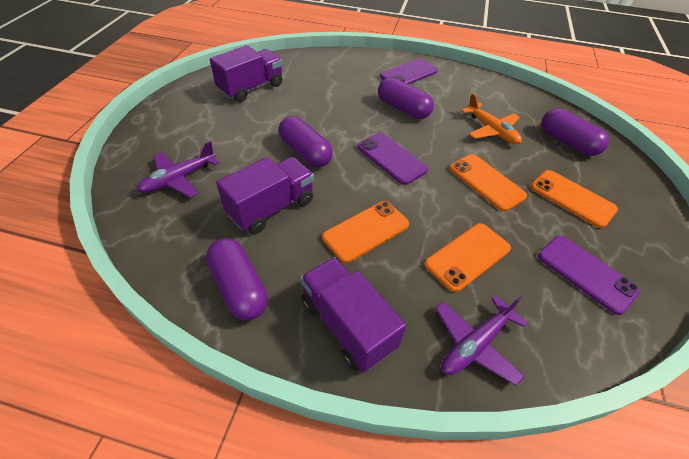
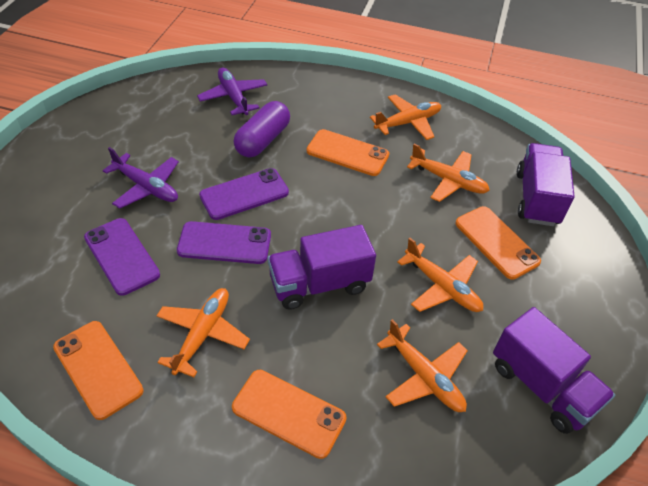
orange plane: 1 -> 5
purple capsule: 4 -> 1

